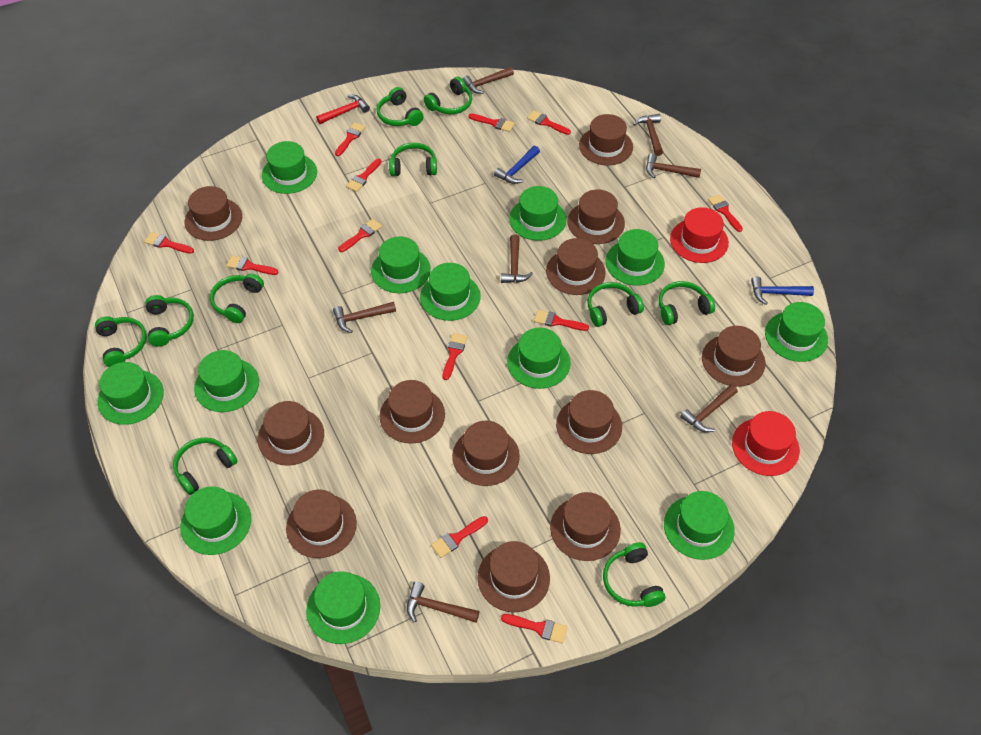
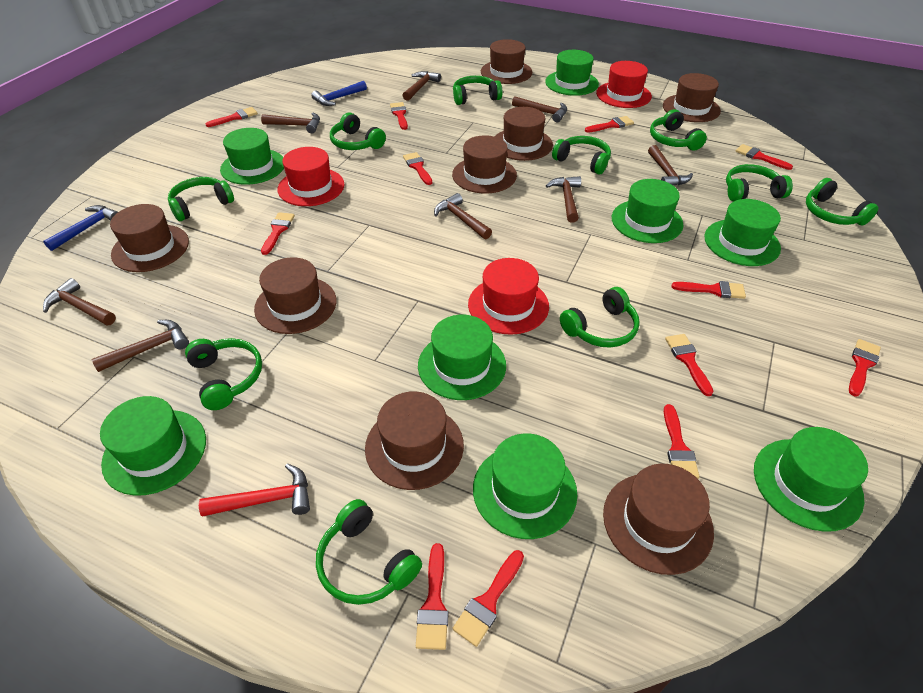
brown hammer: 7 -> 8
brown hat: 12 -> 8
green hat: 12 -> 8
red hat: 2 -> 3

